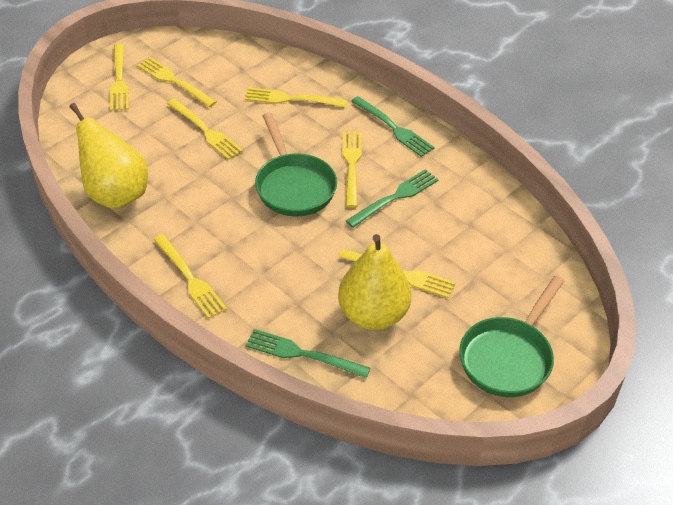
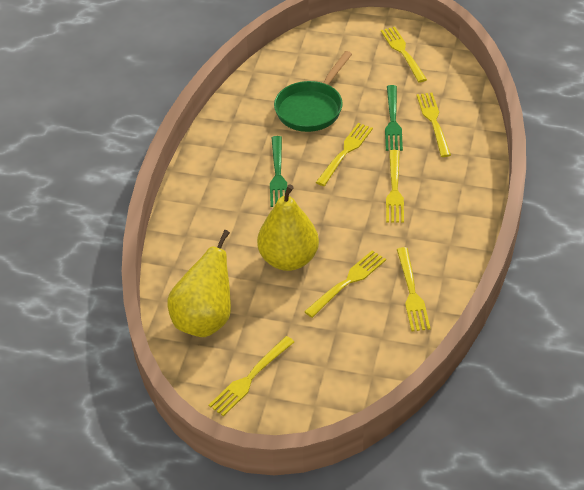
green fork: 3 -> 2
green pan: 2 -> 1

